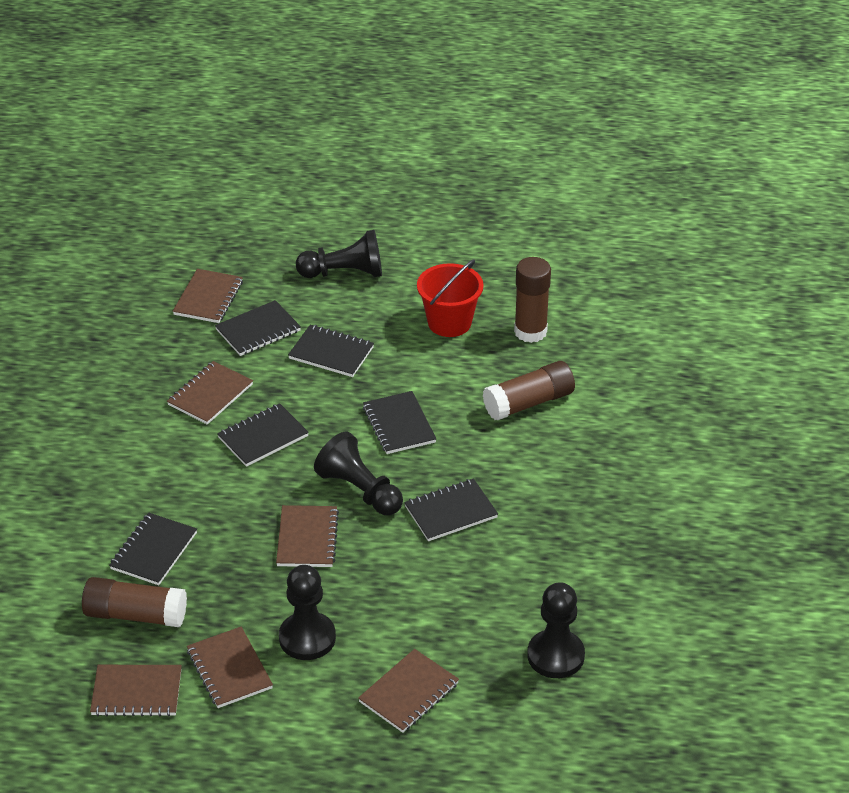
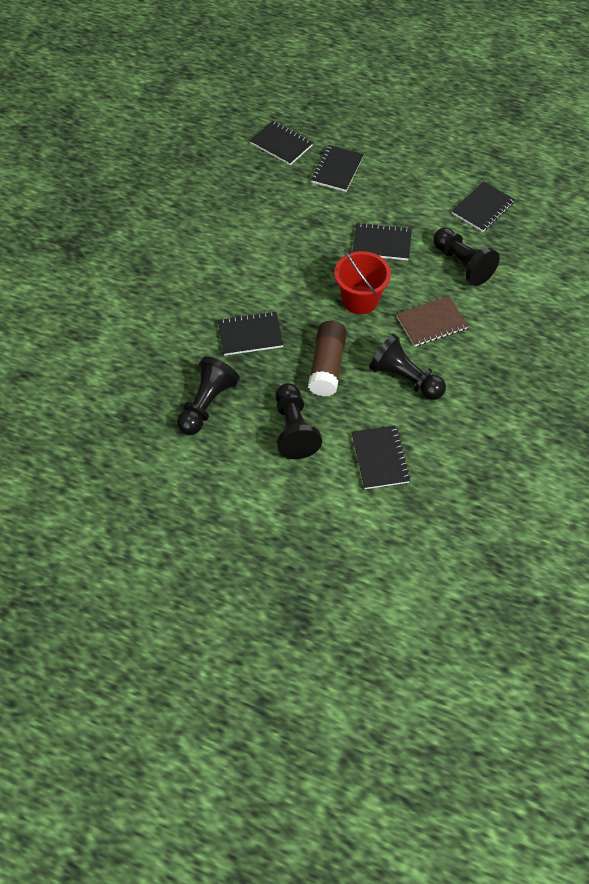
brown glue stick: 3 -> 1
brown notebook: 6 -> 1

